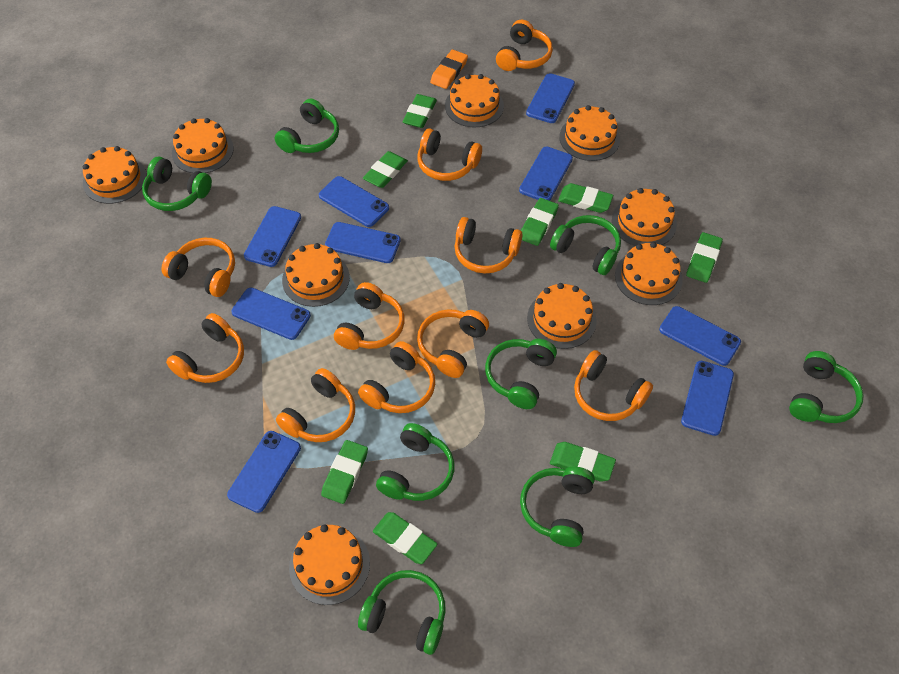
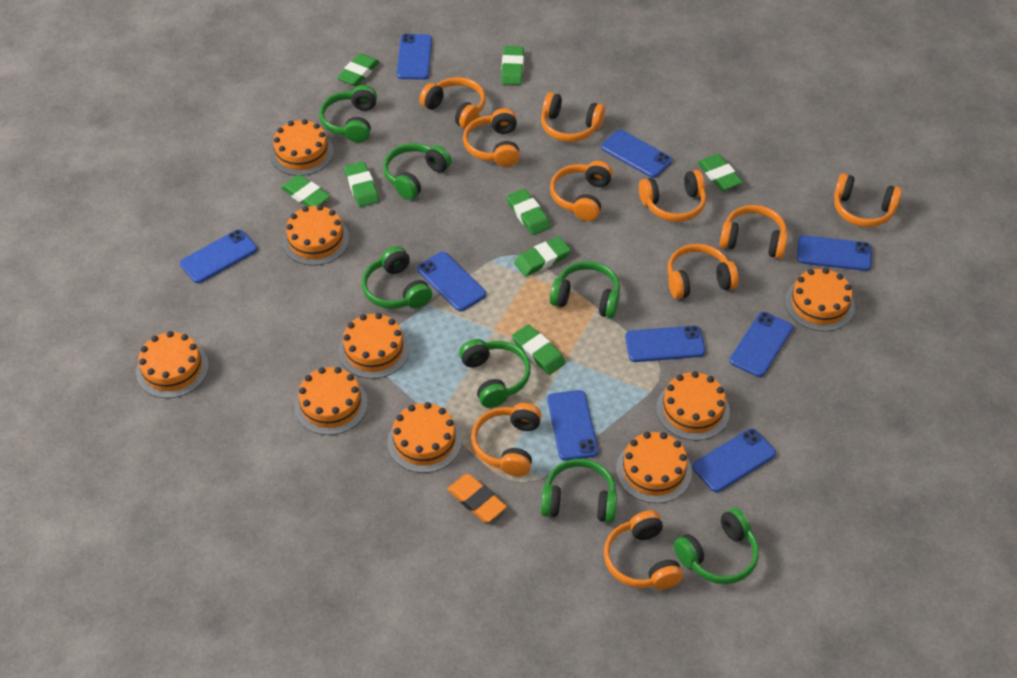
green headphones: 8 -> 7

